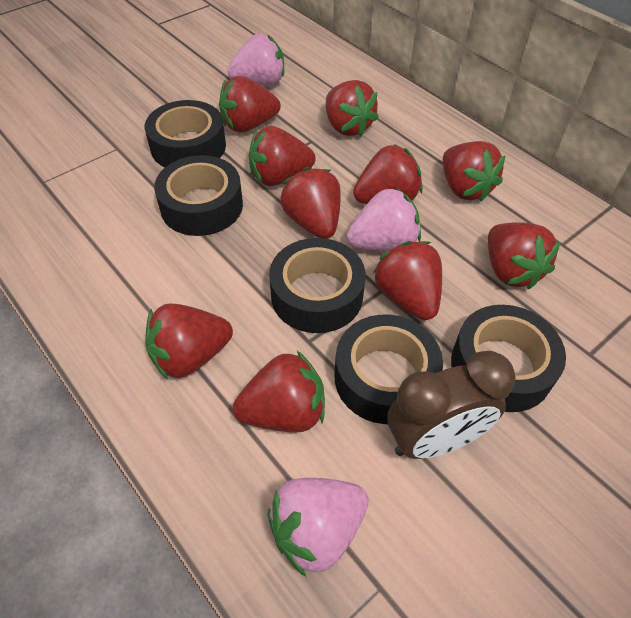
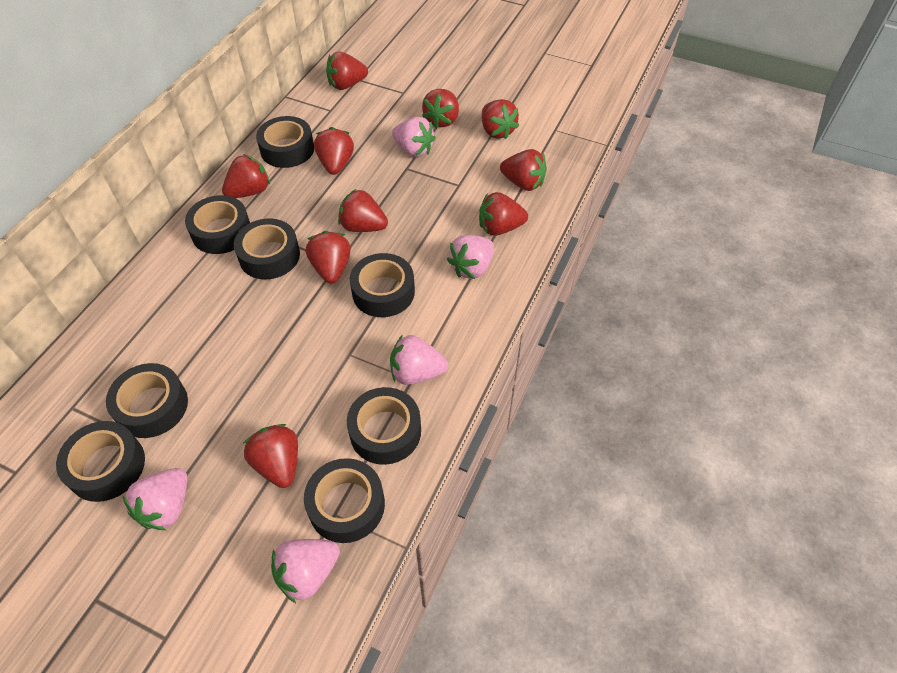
black tape: 5 -> 8
brown clock: 1 -> 0
pink strawberry: 3 -> 5

